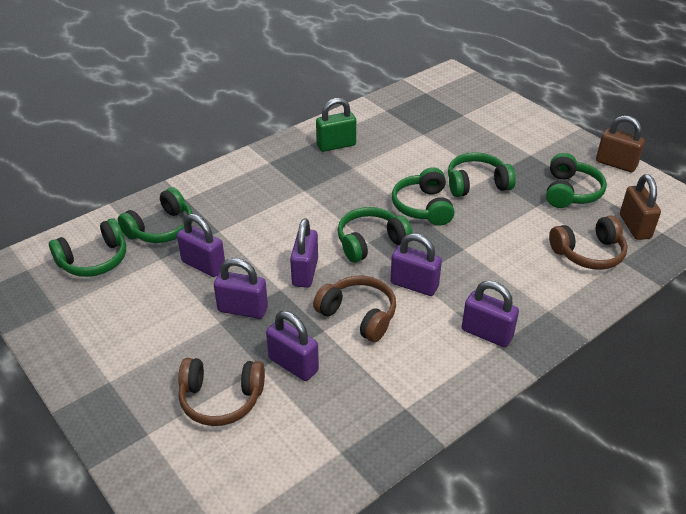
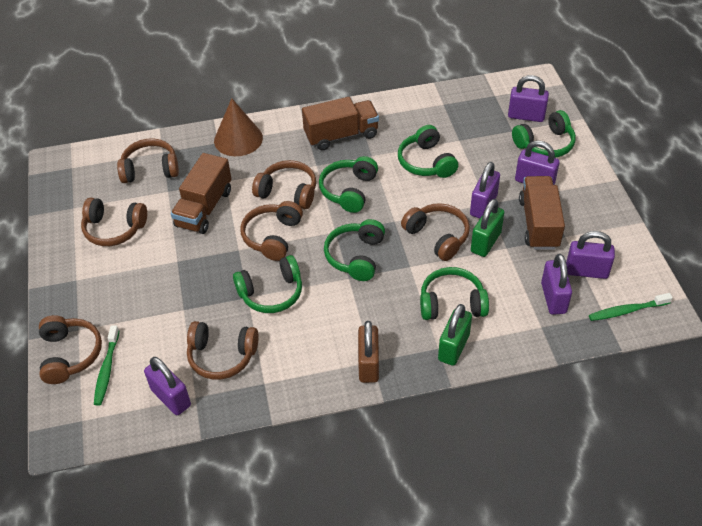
brown cone: 0 -> 1
brown headphones: 3 -> 7
brown padlock: 2 -> 1
brown truck: 0 -> 3
green padlock: 1 -> 2
green toothbrush: 0 -> 2

